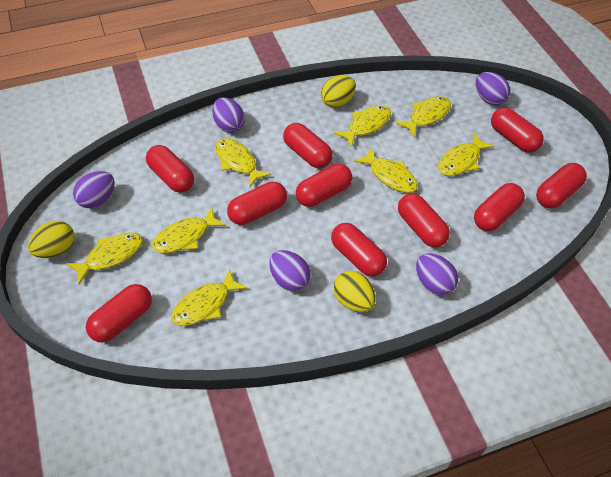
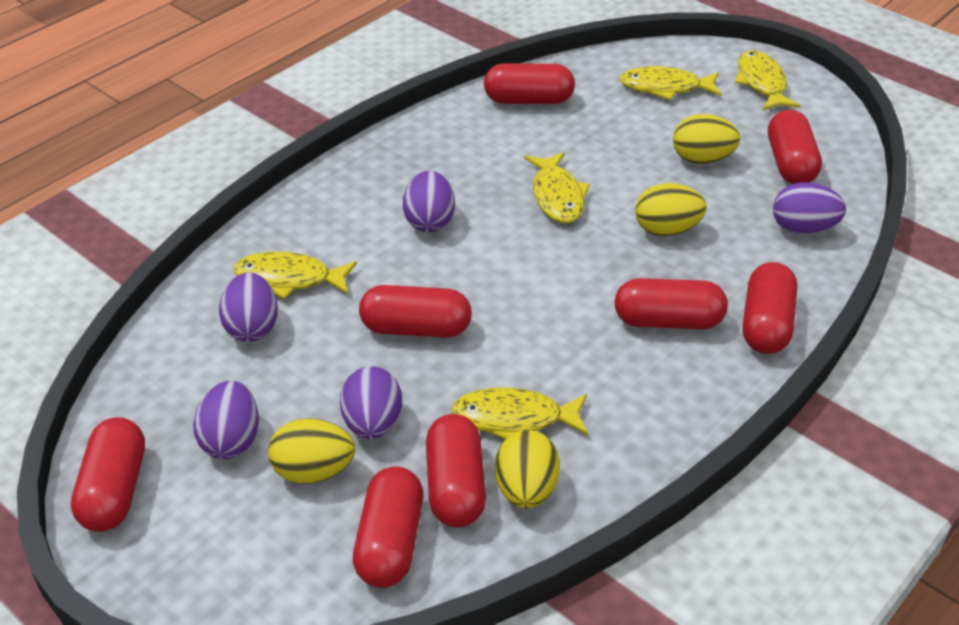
red capsule: 10 -> 8
yellow egg: 3 -> 4
yellow fish: 8 -> 5

